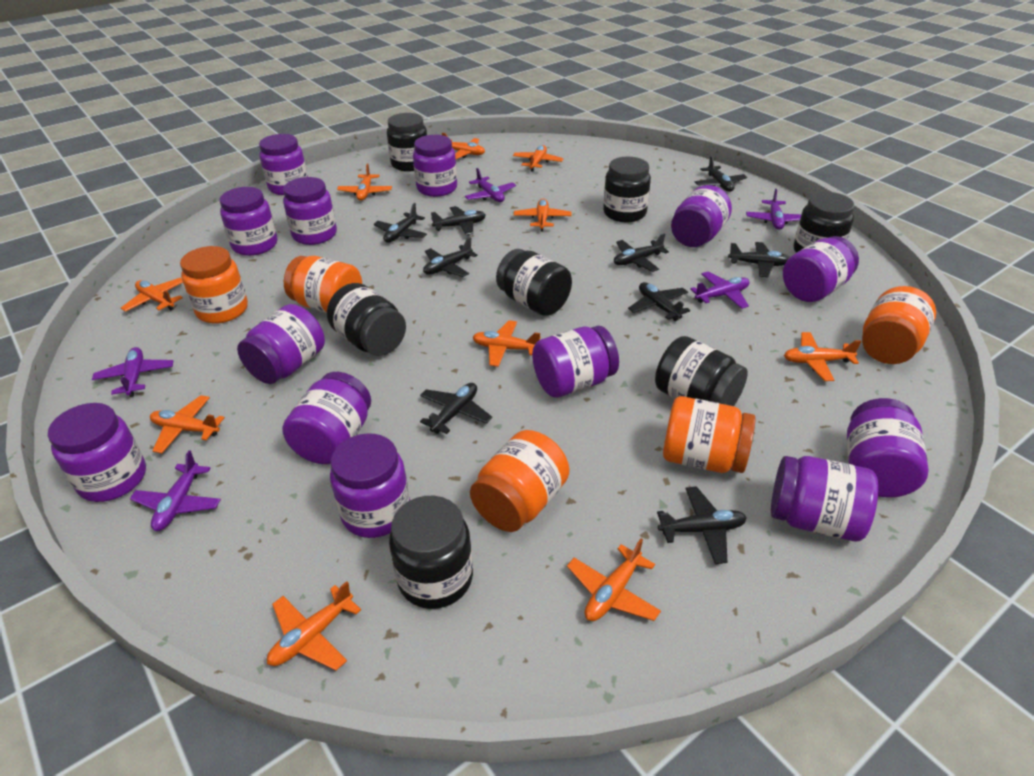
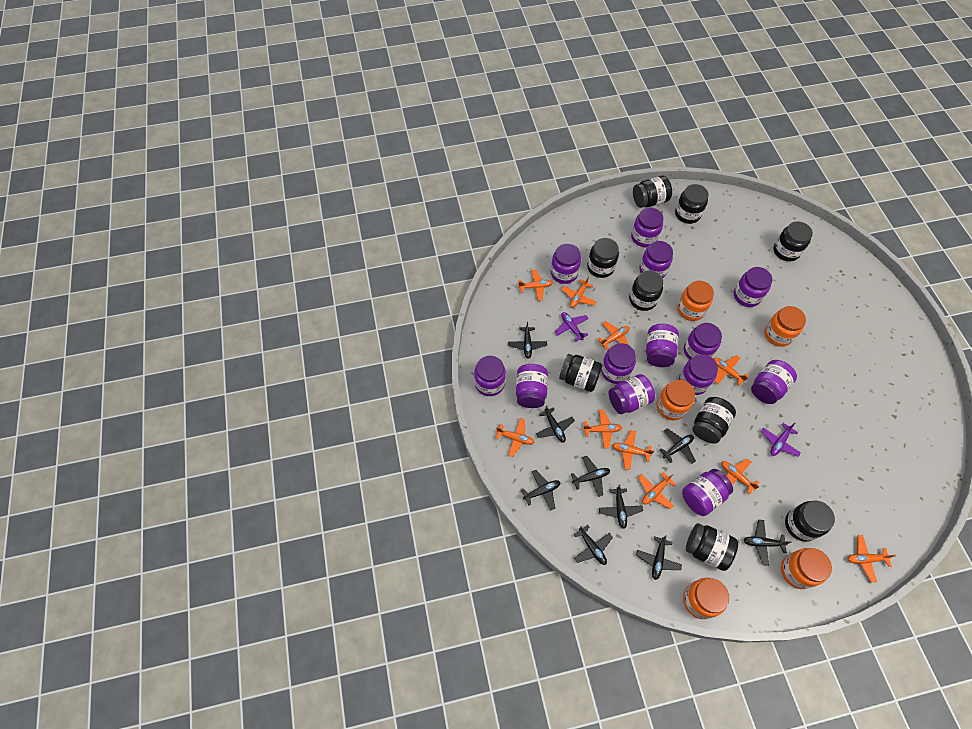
black jar: 7 -> 9
purple plane: 5 -> 2

